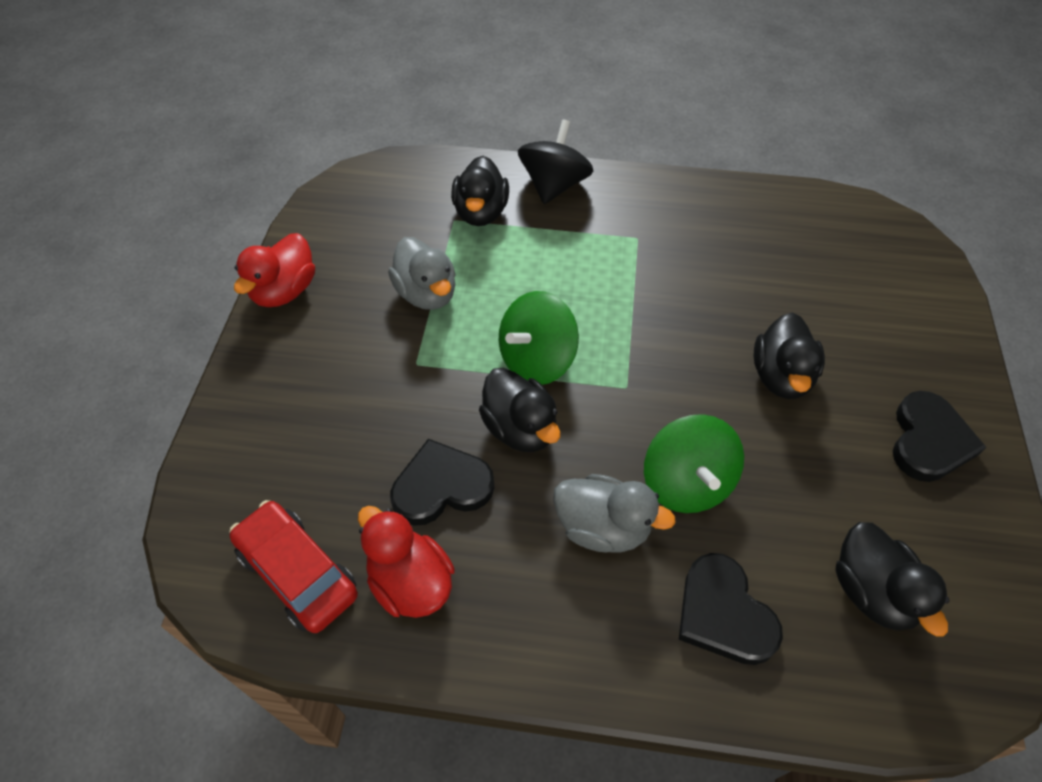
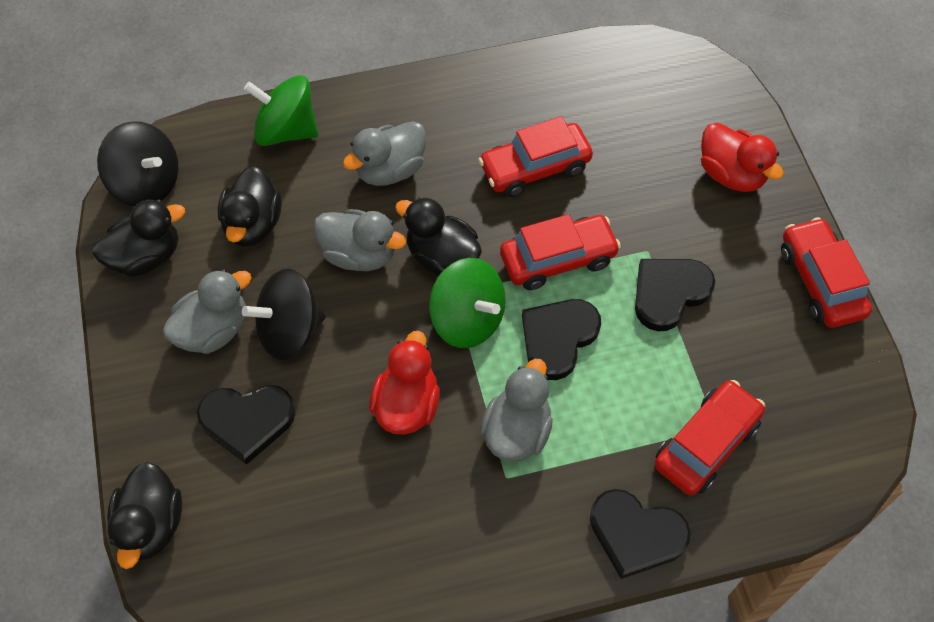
black heart: 3 -> 4
black spinning top: 1 -> 2
grey duck: 2 -> 4
red car: 1 -> 4

